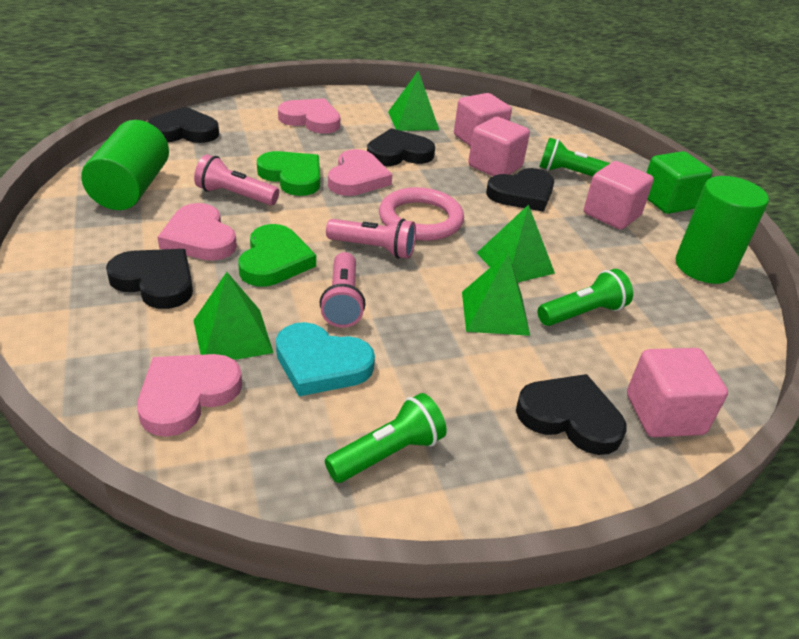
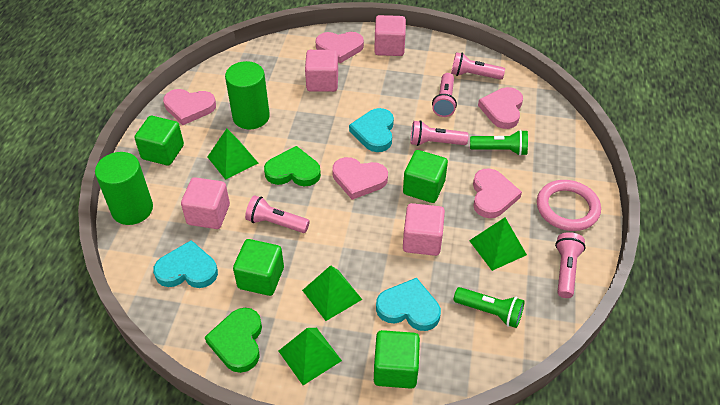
black heart: 5 -> 0
green cube: 1 -> 4
green flashlight: 3 -> 2
pink flashlight: 3 -> 5
pink heart: 4 -> 5
turquoise heart: 1 -> 3

